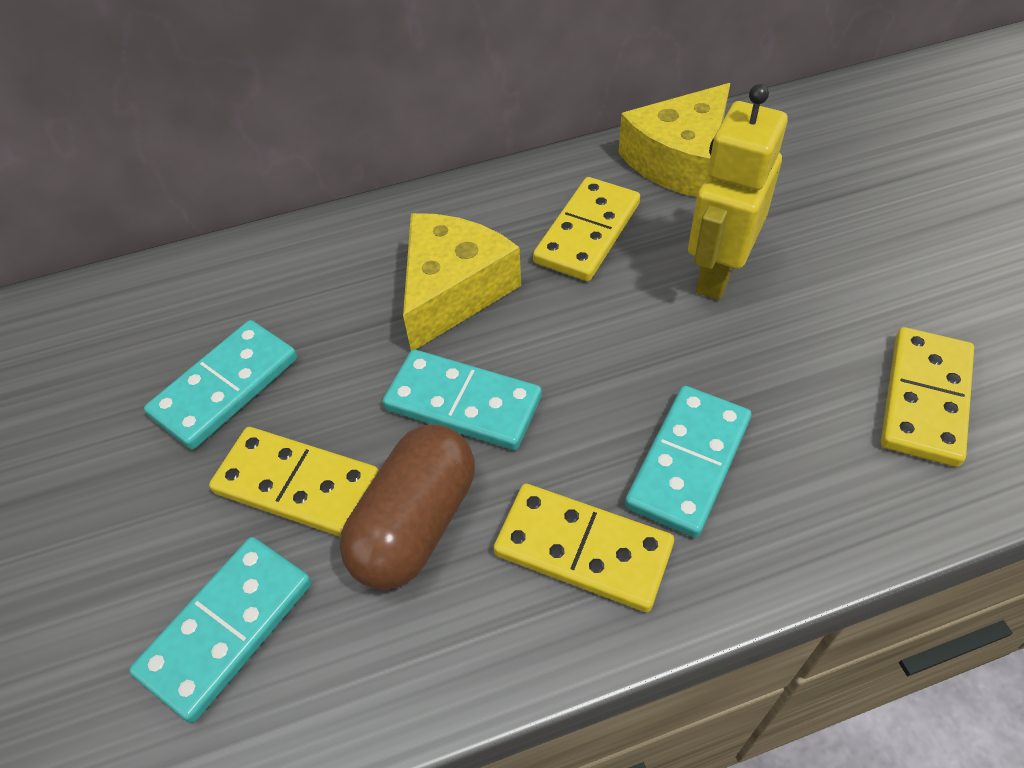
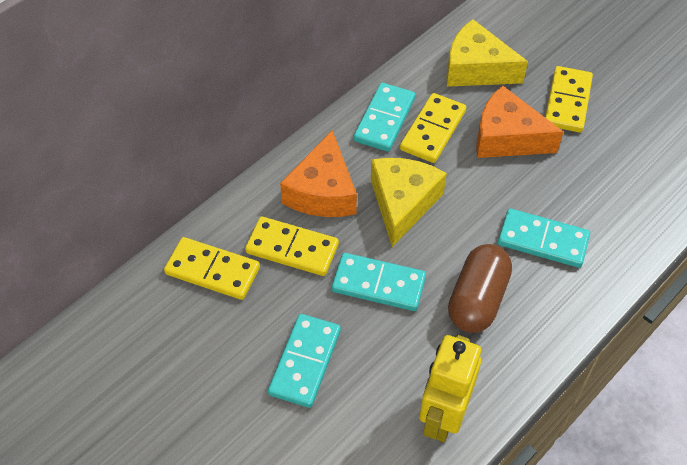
orange cheese: 0 -> 2

